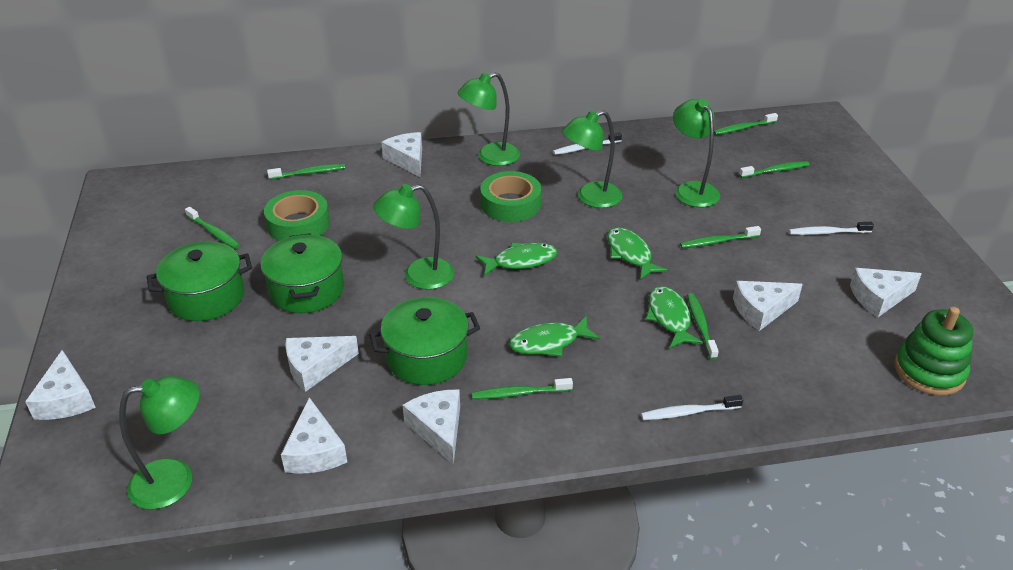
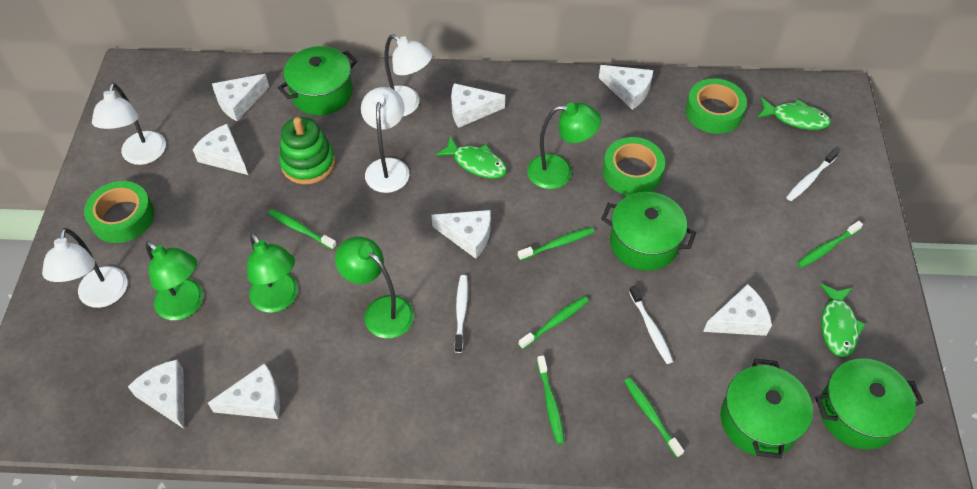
green fish: 4 -> 3
green lamp: 5 -> 4
green pot: 3 -> 4
green tape: 2 -> 3
green toothbrush: 7 -> 6
white cheese: 7 -> 8
white lamp: 0 -> 4

